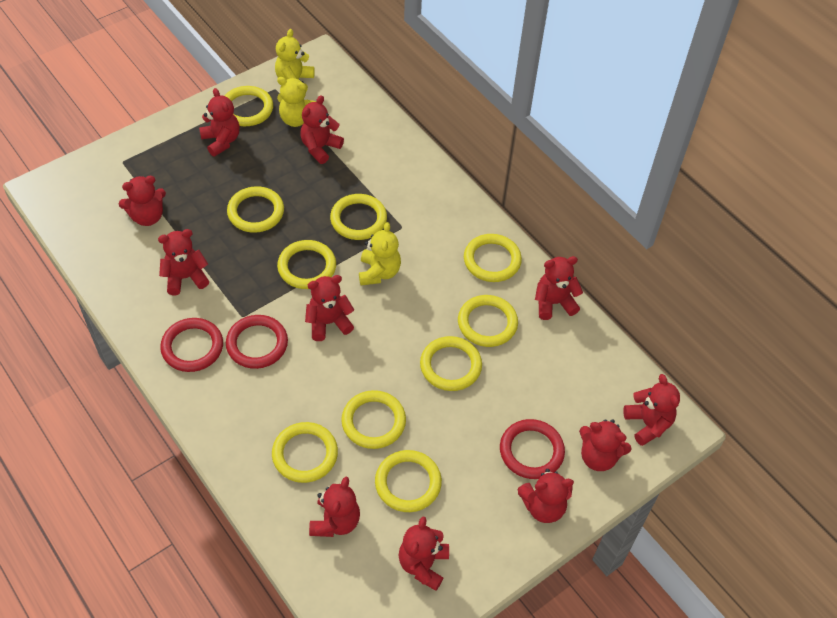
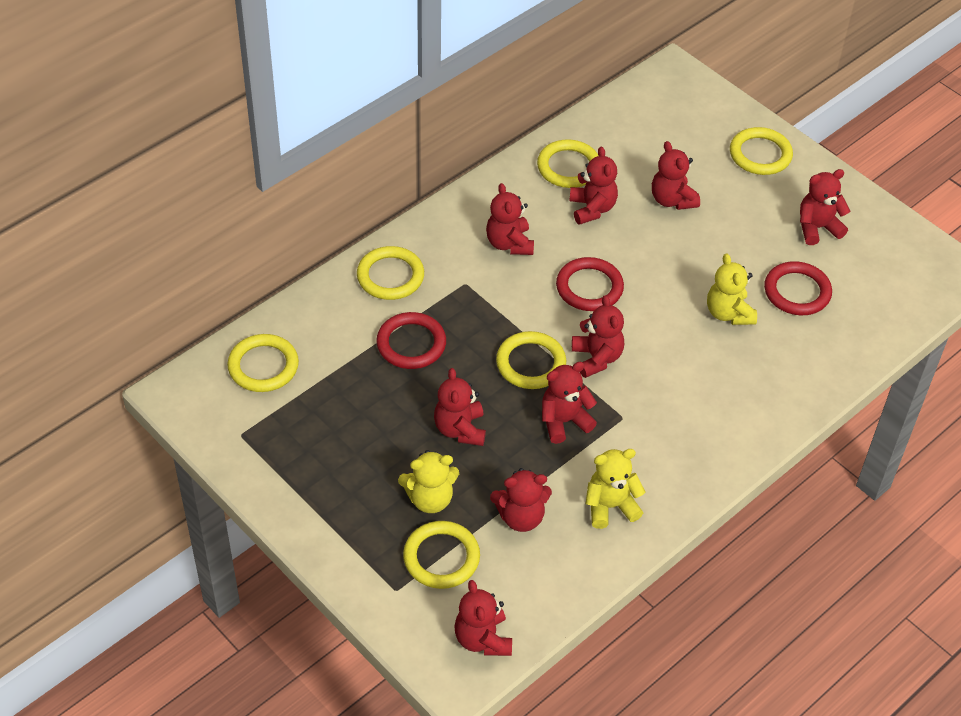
red teddy bear: 11 -> 9
yellow ring: 10 -> 6

